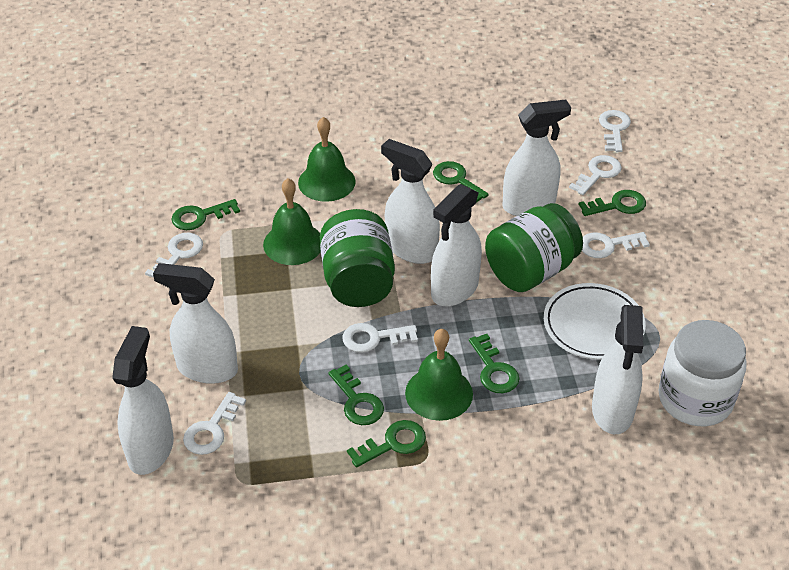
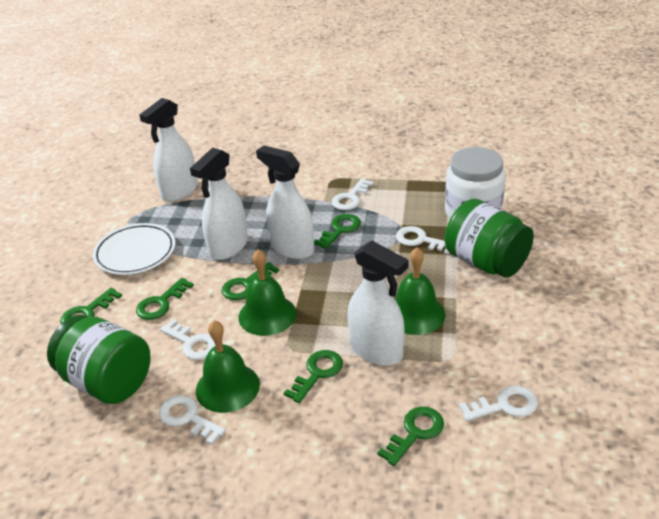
white key: 6 -> 5
white spray bottle: 6 -> 4

